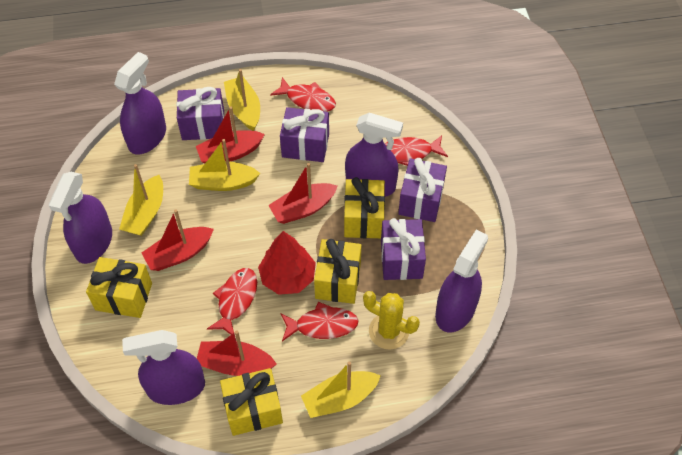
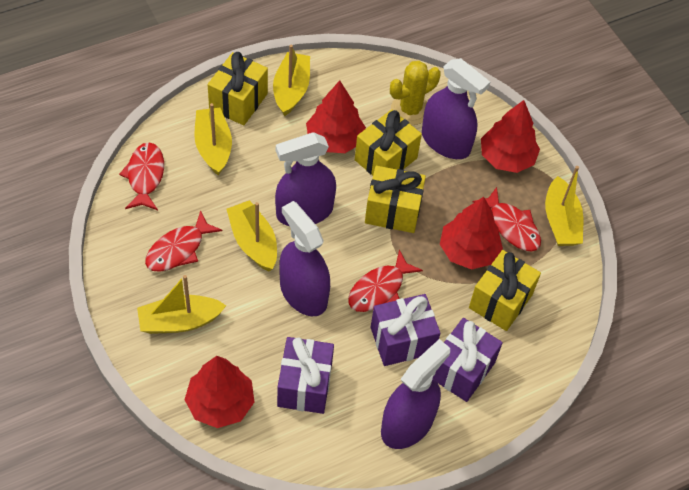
purple gift: 4 -> 3
purple spray bottle: 5 -> 4
red boat: 4 -> 0
red tree: 1 -> 4
yellow boat: 4 -> 5

